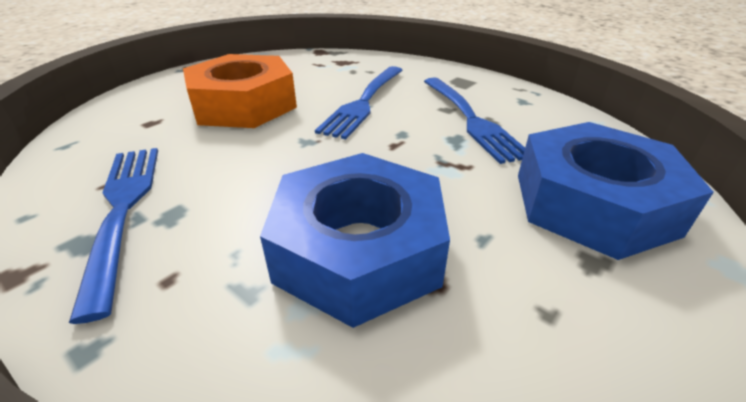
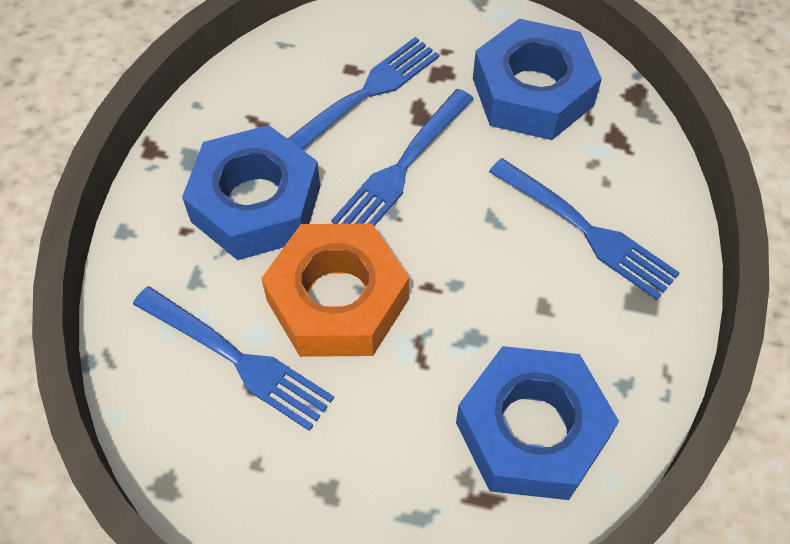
blue fork: 3 -> 4
blue nut: 2 -> 3

